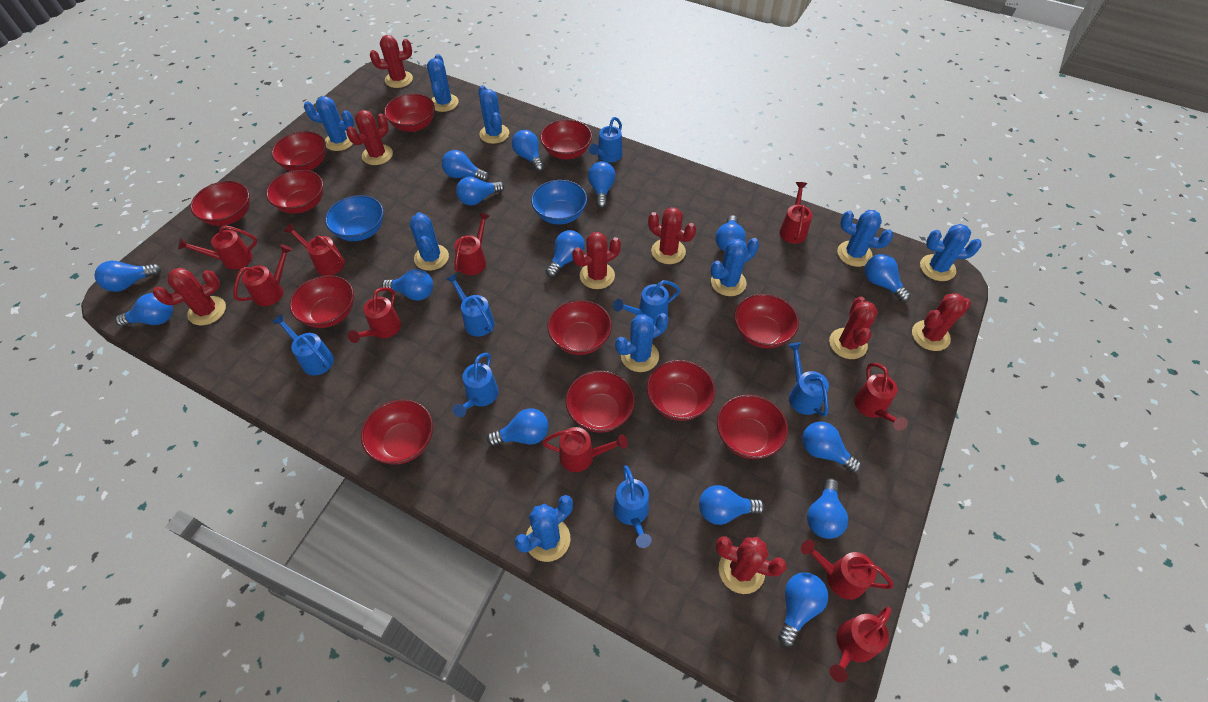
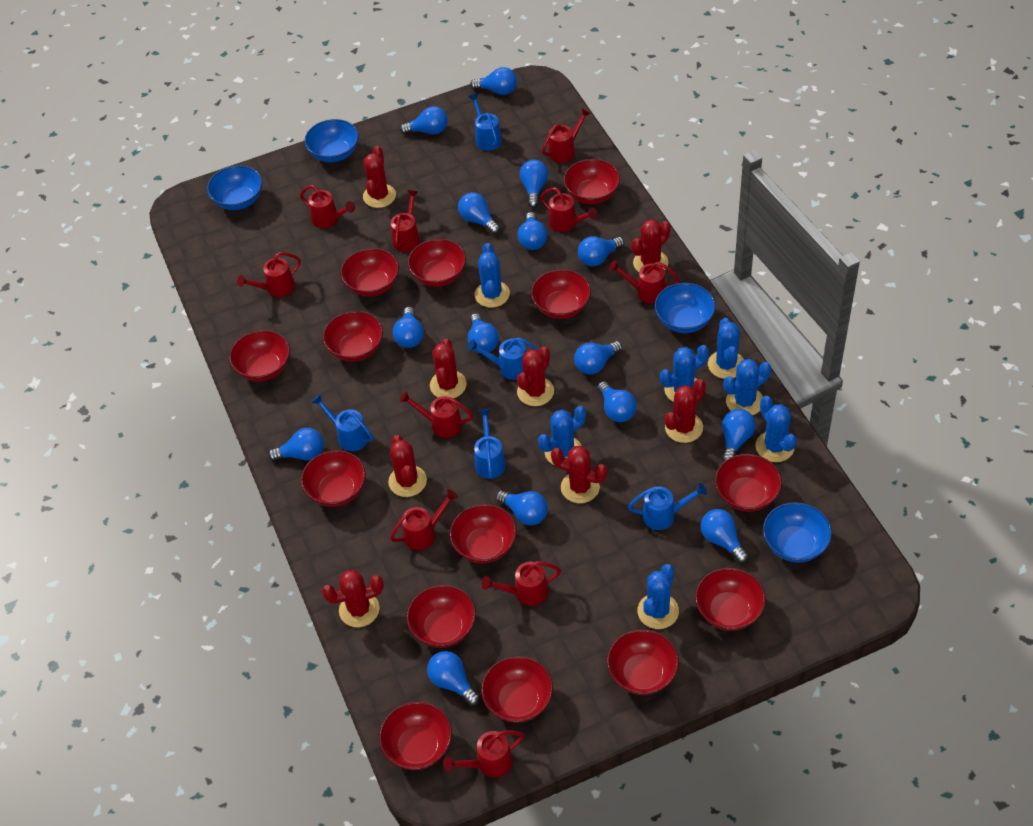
blue bowl: 2 -> 4
blue cactus: 9 -> 7
blue watering can: 7 -> 5
red bowl: 12 -> 14

